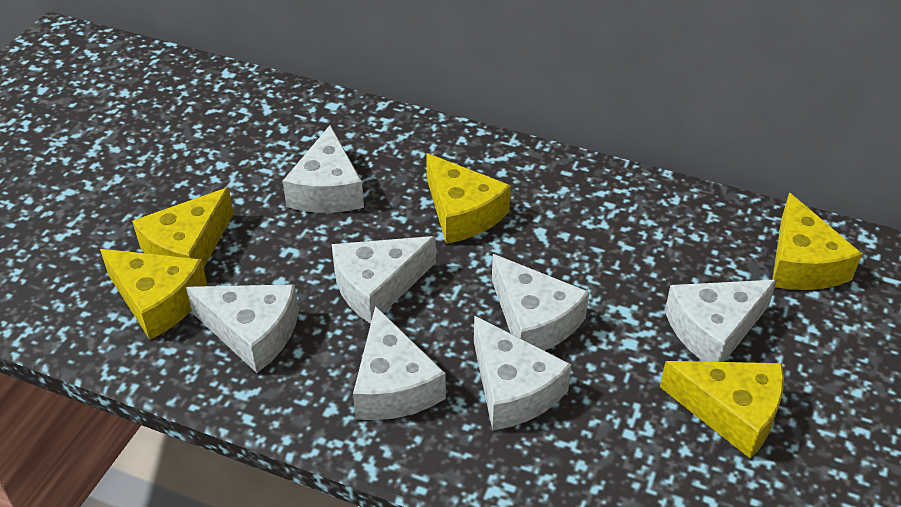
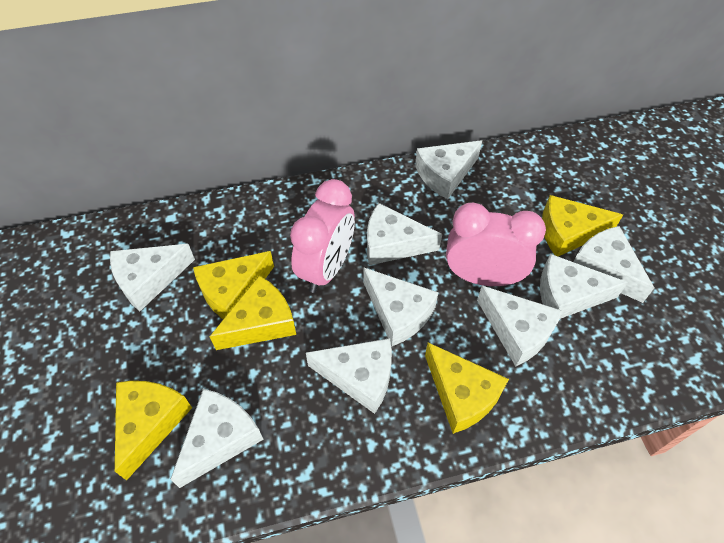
pink clock: 0 -> 2
white cheese: 7 -> 9

